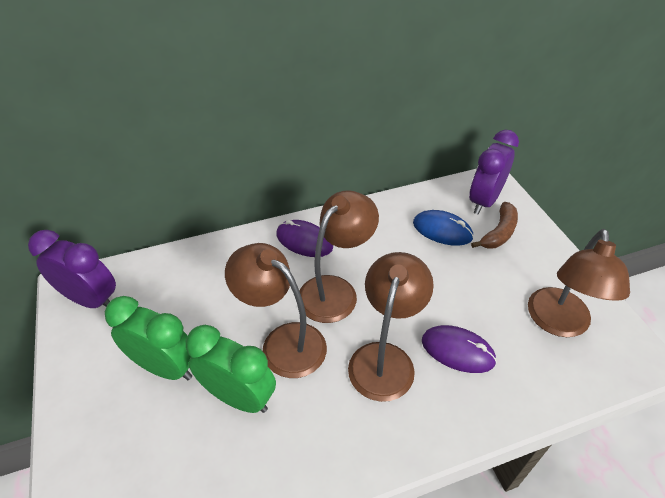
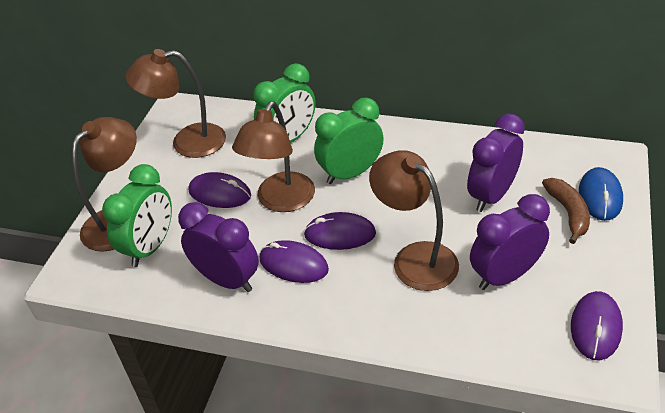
green clock: 2 -> 3
purple clock: 2 -> 3
purple mouse: 2 -> 4

